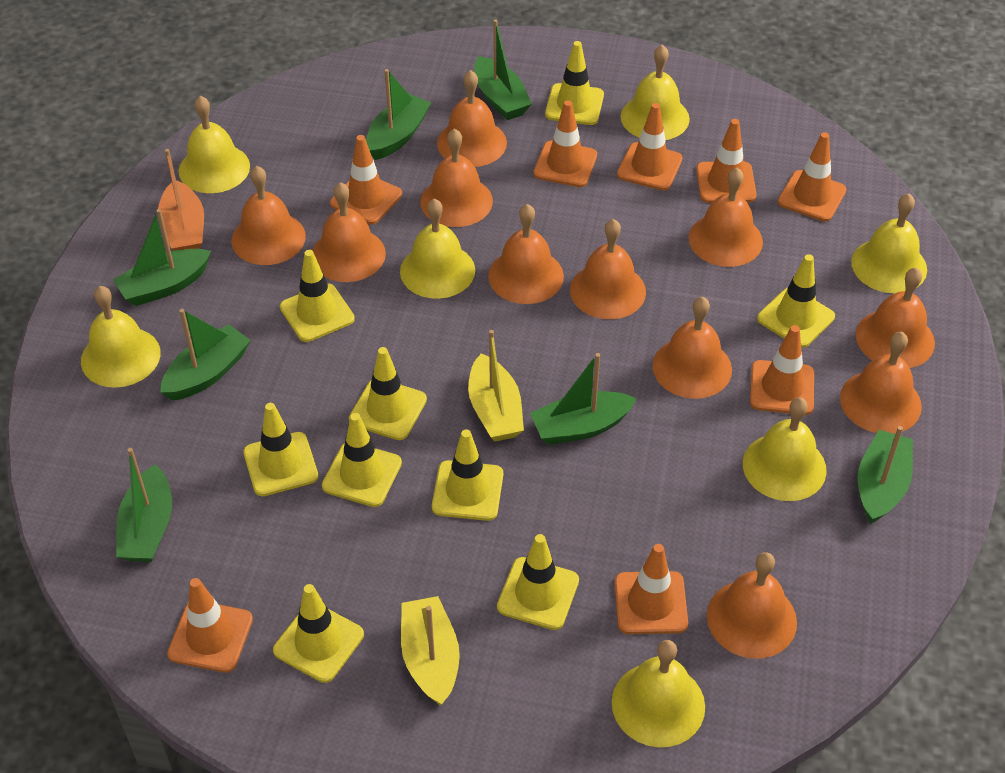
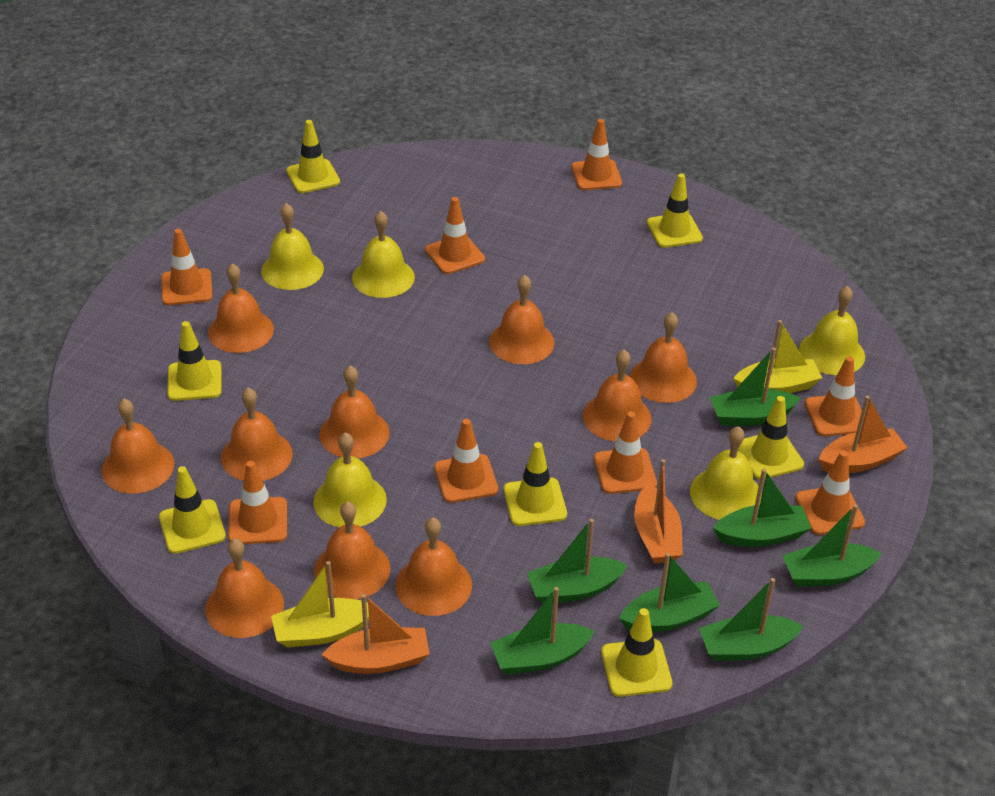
orange bell: 11 -> 10
orange boat: 1 -> 3
yellow bell: 7 -> 5
yellow traffic cone: 9 -> 7

